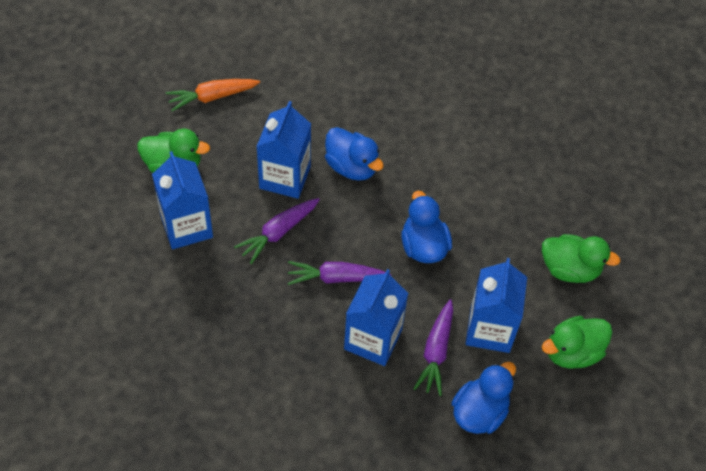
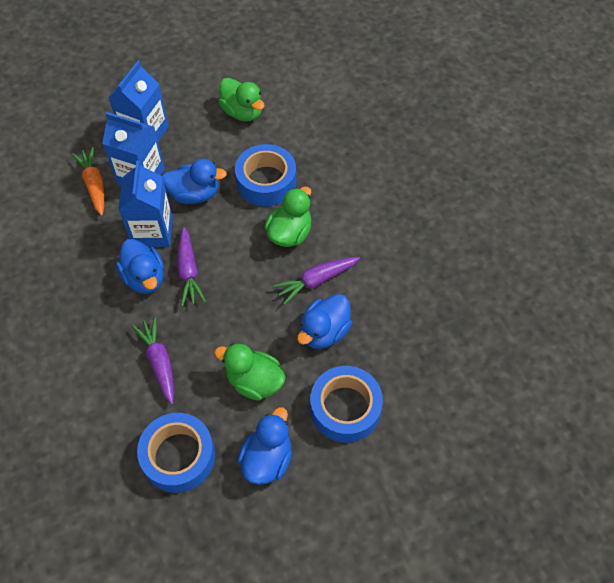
blue carton: 4 -> 3
blue duck: 3 -> 4
blue tape: 0 -> 3

